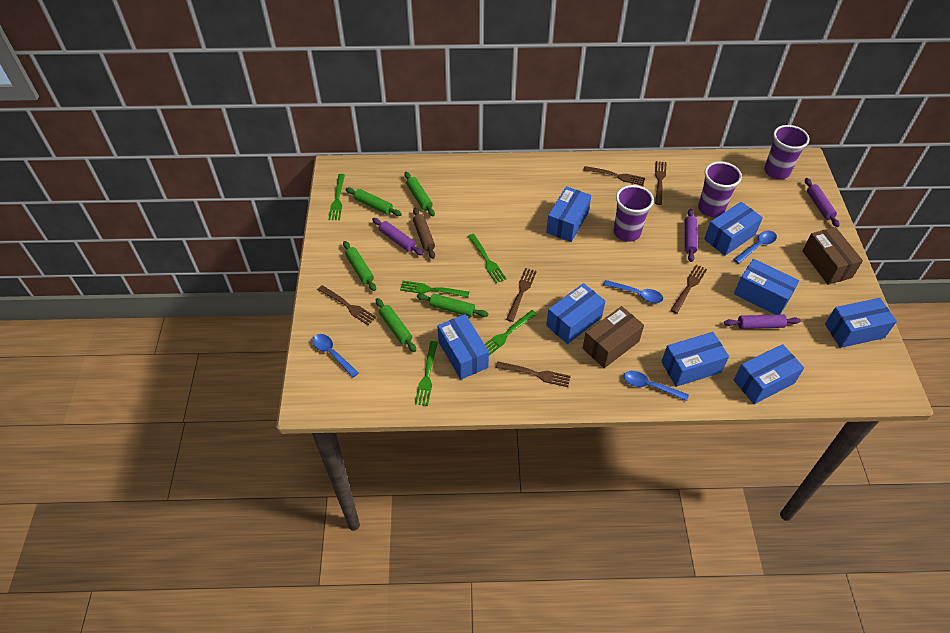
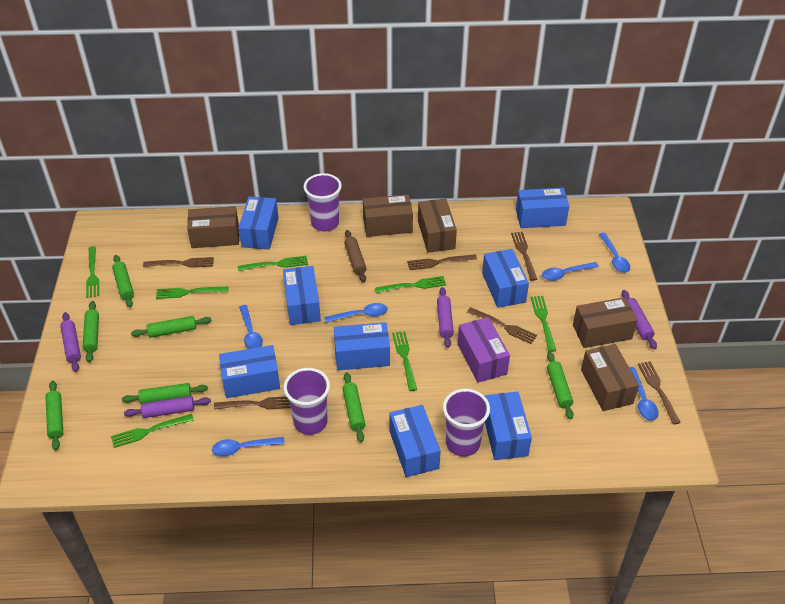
blue spoon: 4 -> 6
brown box: 2 -> 5
green fork: 5 -> 7
green rolling pin: 5 -> 7
purple box: 0 -> 1

